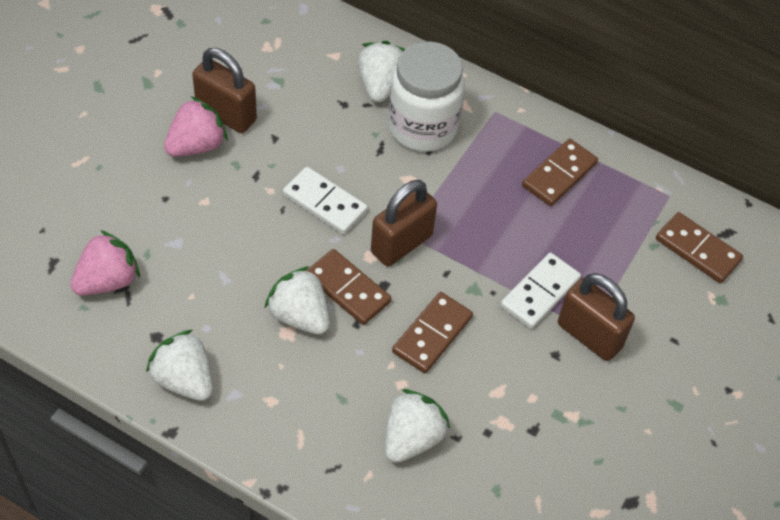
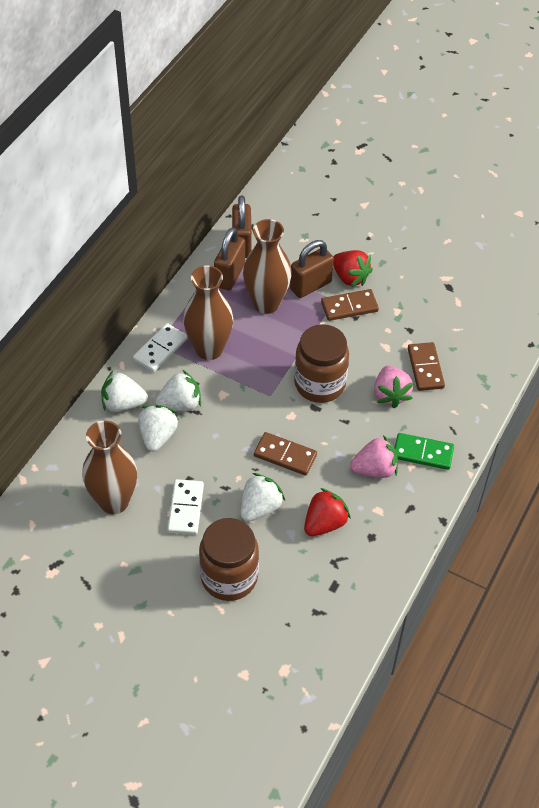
brown domino: 4 -> 3
brown jar: 0 -> 2
brown vase: 0 -> 3
green domino: 0 -> 1
red strawberry: 0 -> 2
white jar: 1 -> 0

